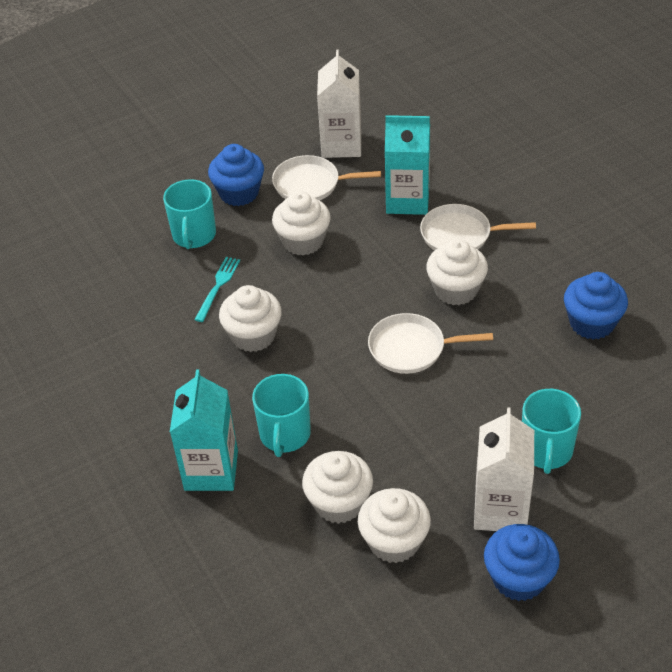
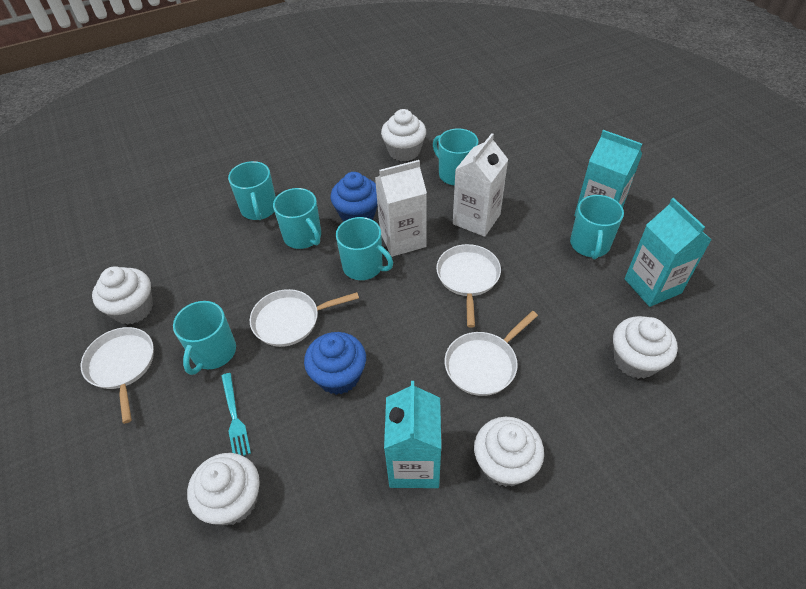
blue cupcake: 3 -> 2
turquoise carton: 2 -> 3
turquoise mug: 3 -> 6
white pan: 3 -> 4

